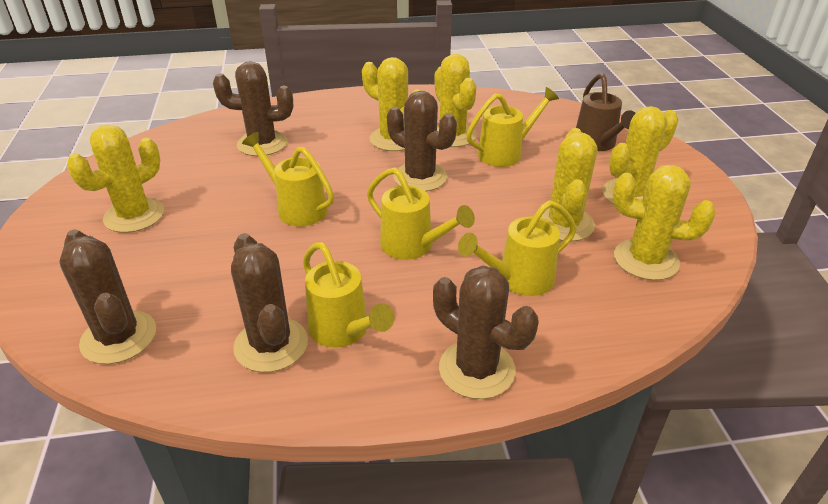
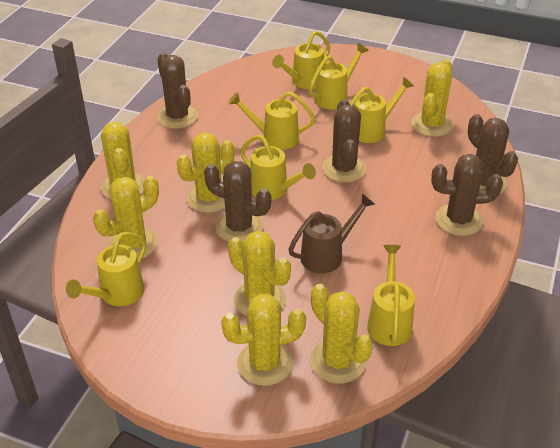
yellow cactus: 6 -> 7
yellow watering can: 5 -> 7

